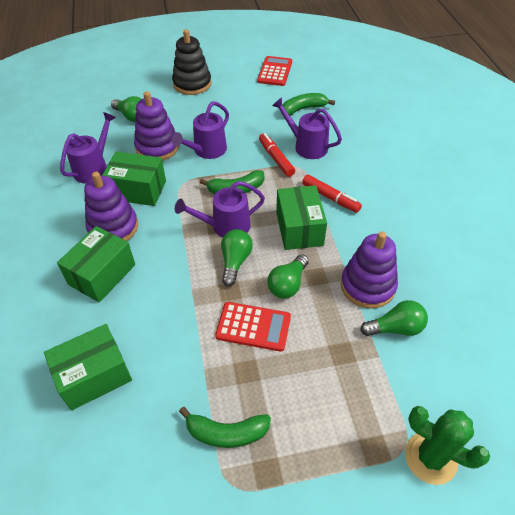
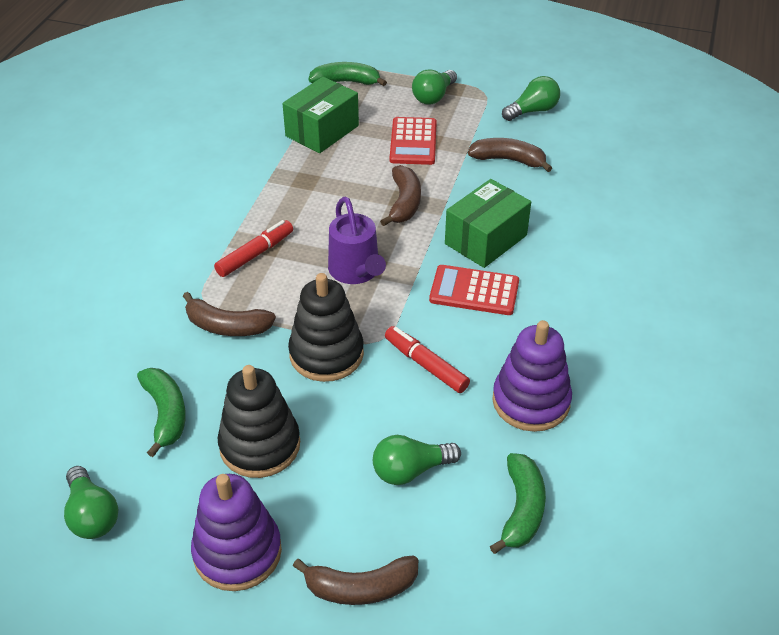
black stacking toy: 1 -> 2
brown banana: 0 -> 4
green box: 4 -> 2
green cactus: 1 -> 0
purple stacking toy: 3 -> 2
purple watering can: 4 -> 1

